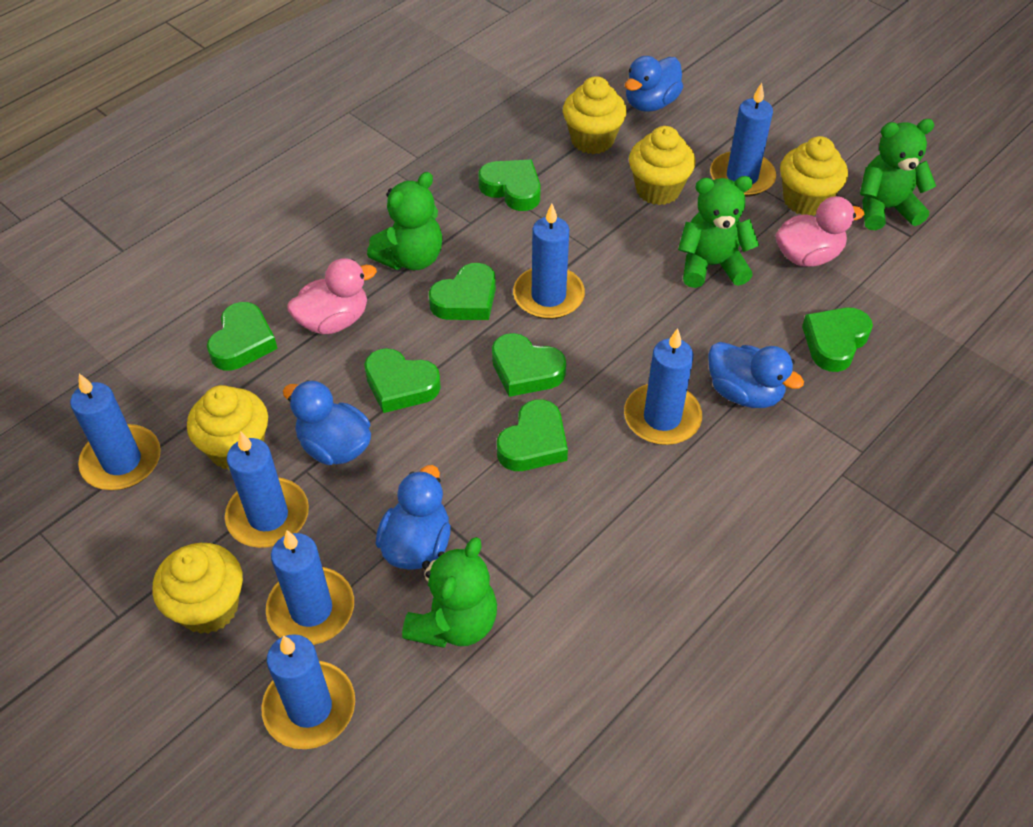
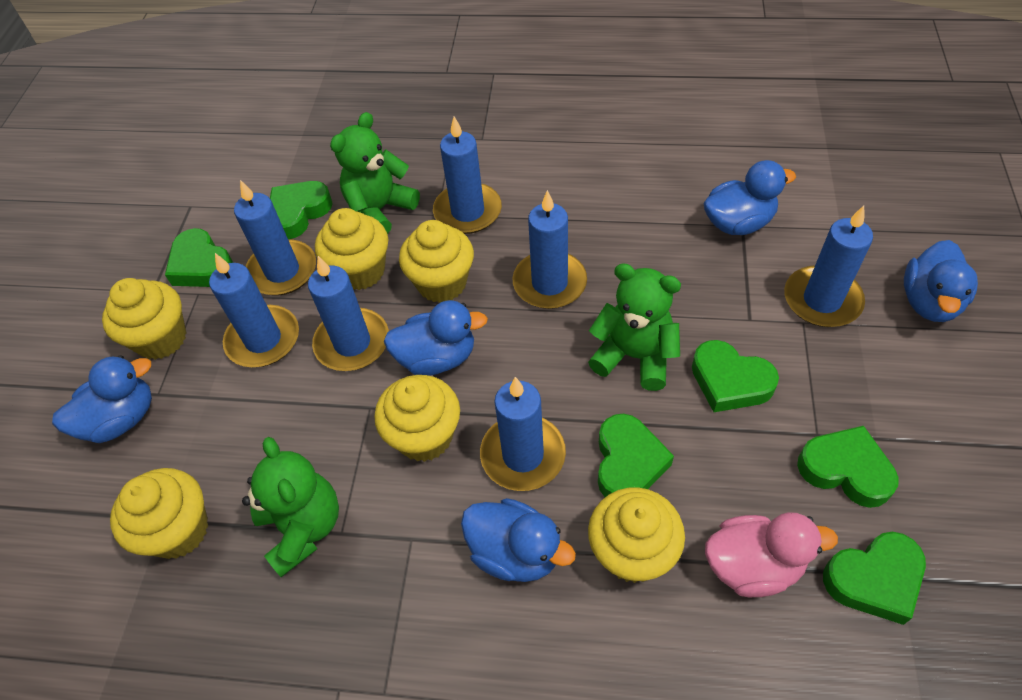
blue duck: 4 -> 5
green heart: 7 -> 6
green teddy bear: 4 -> 3
pink duck: 2 -> 1
yellow cupcake: 5 -> 6

